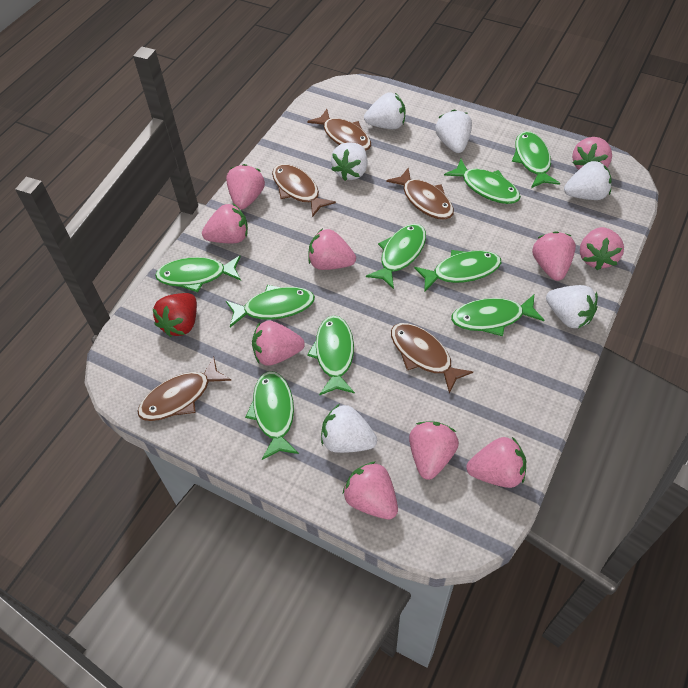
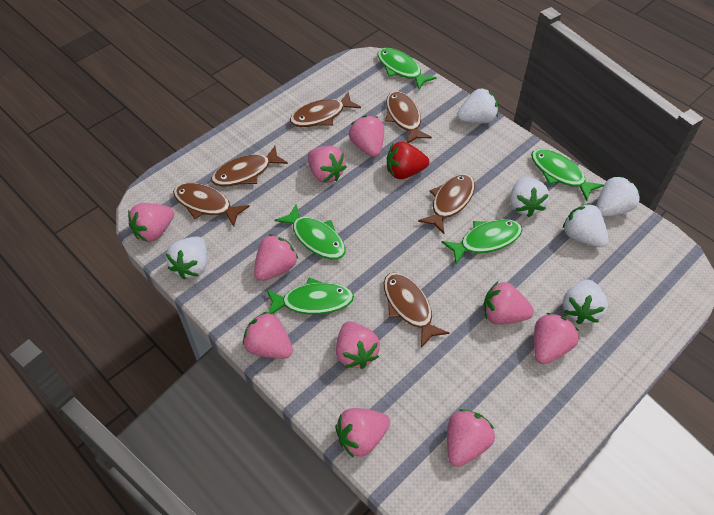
brown fish: 5 -> 6
green fish: 9 -> 5

